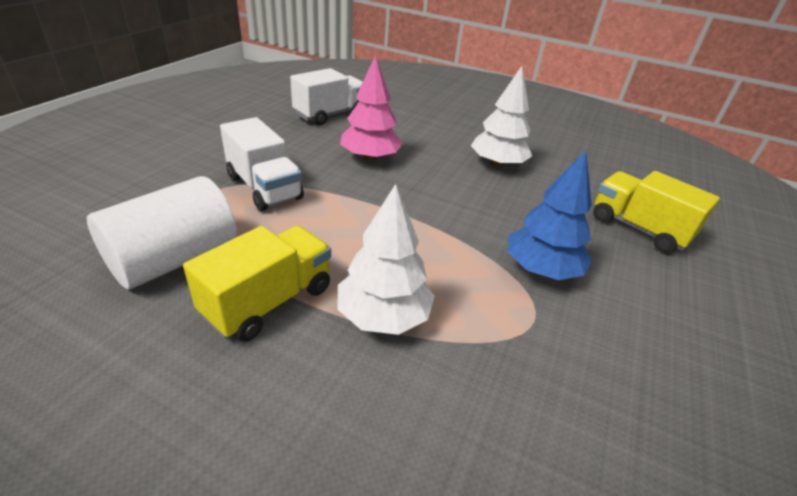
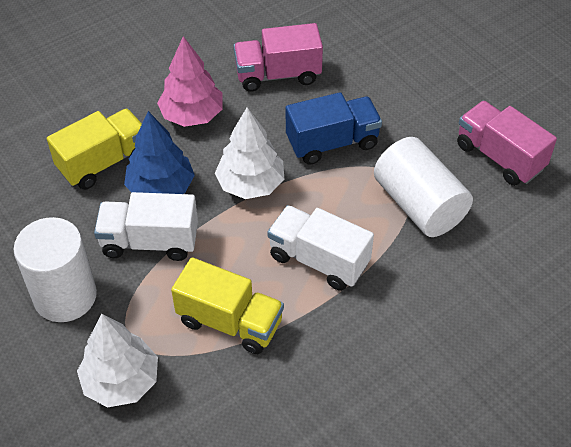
blue truck: 0 -> 1
pink truck: 0 -> 2
white cylinder: 1 -> 2

